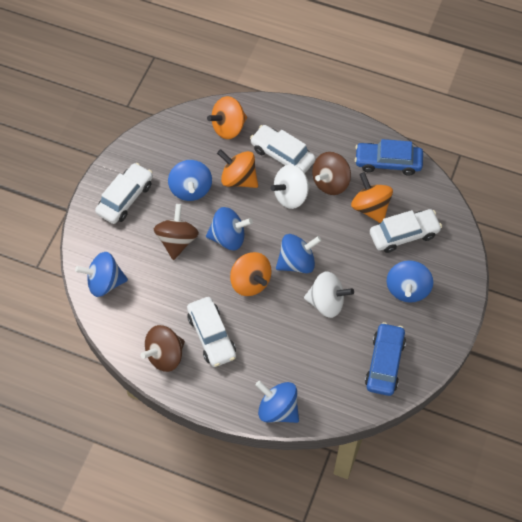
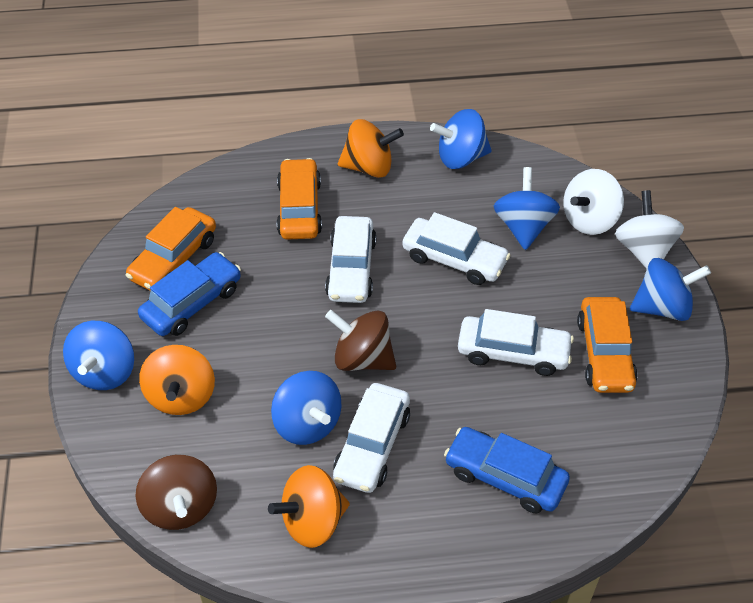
blue spinning top: 6 -> 5
brown spinning top: 3 -> 2
orange car: 0 -> 3
orange spinning top: 4 -> 3

